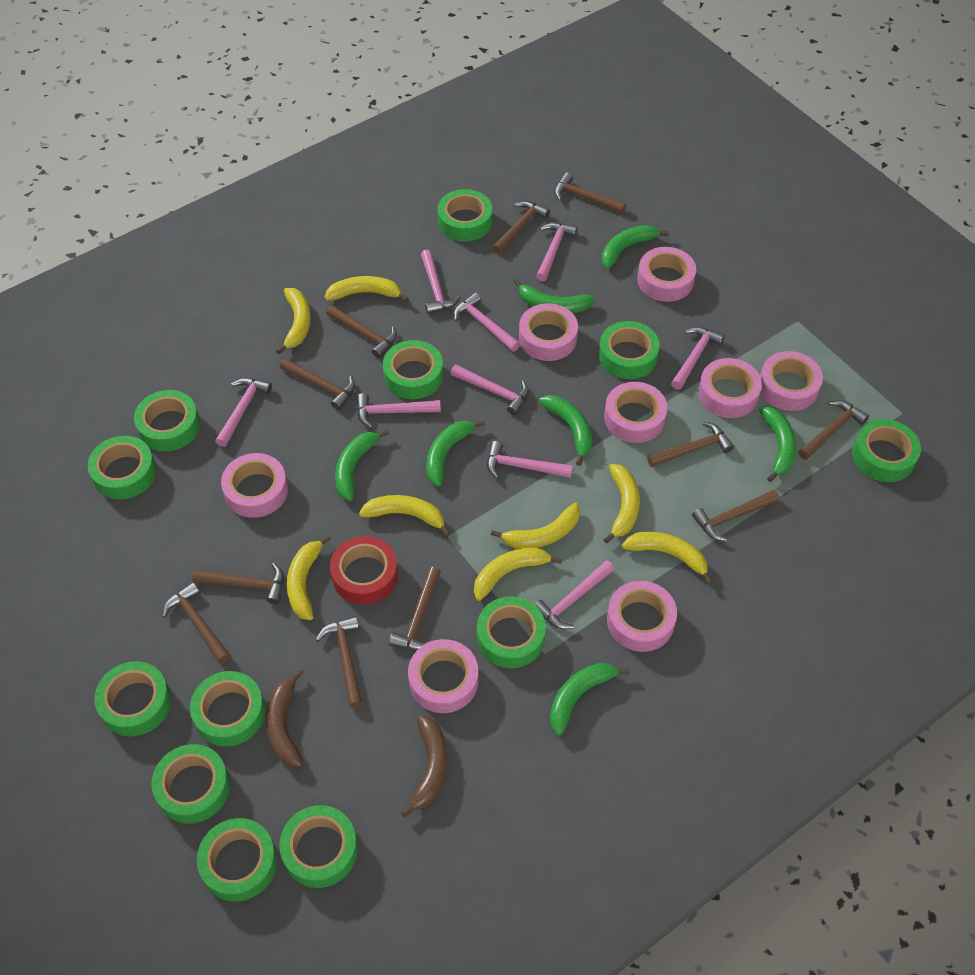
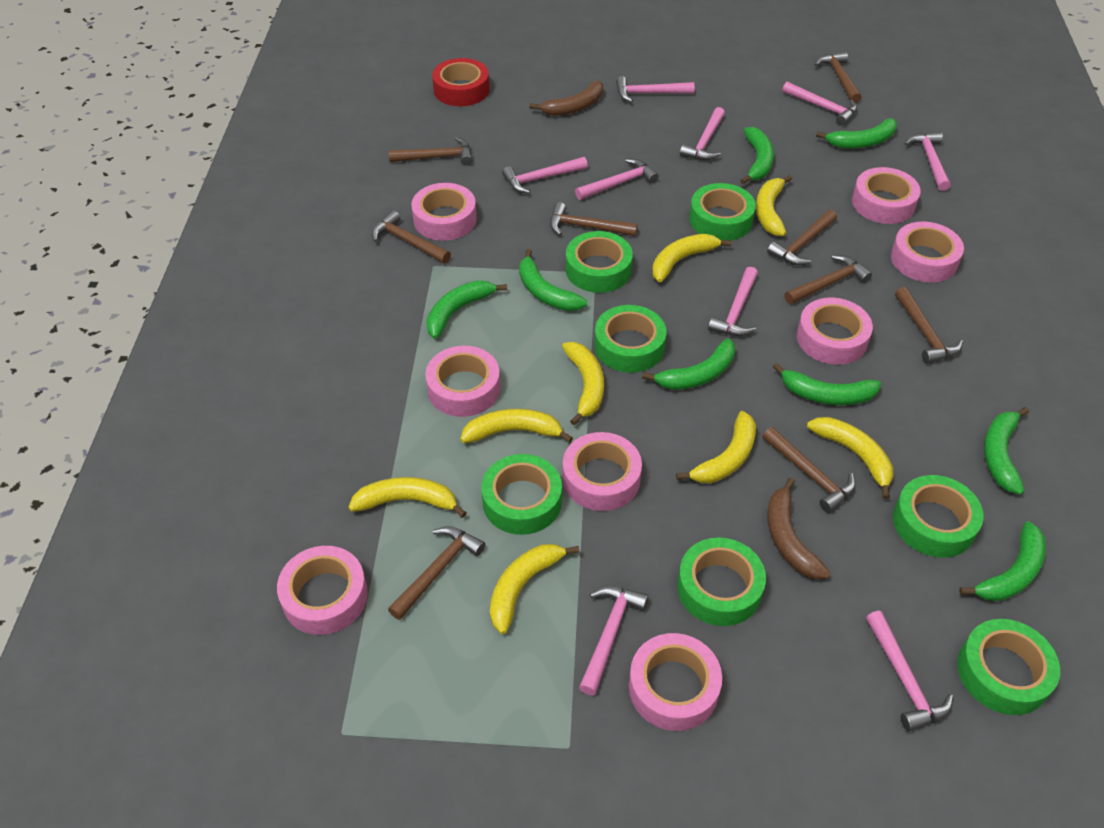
brown hammer: 11 -> 9
green banana: 7 -> 8
green tape: 12 -> 7

